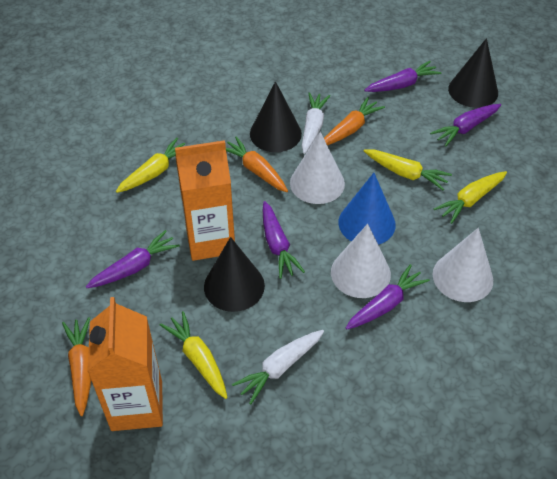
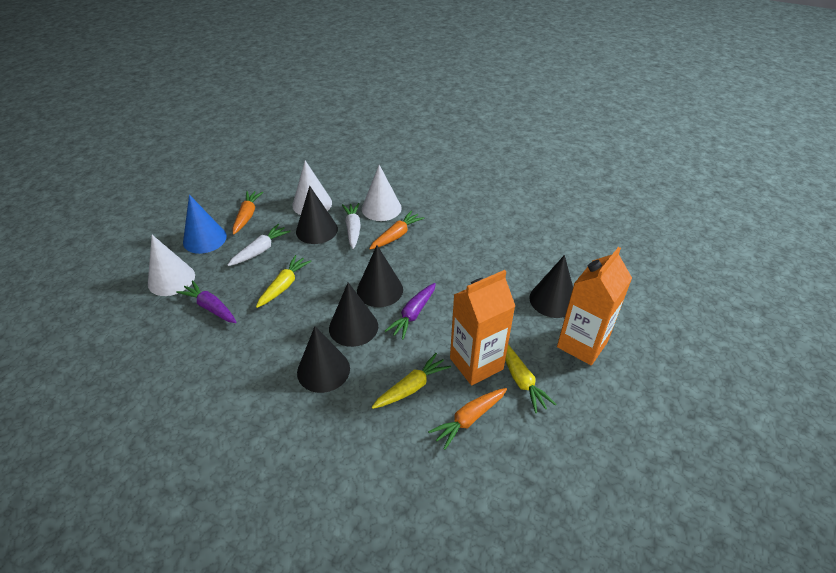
black cone: 3 -> 5
purple carrot: 5 -> 2
yellow carrot: 4 -> 3

